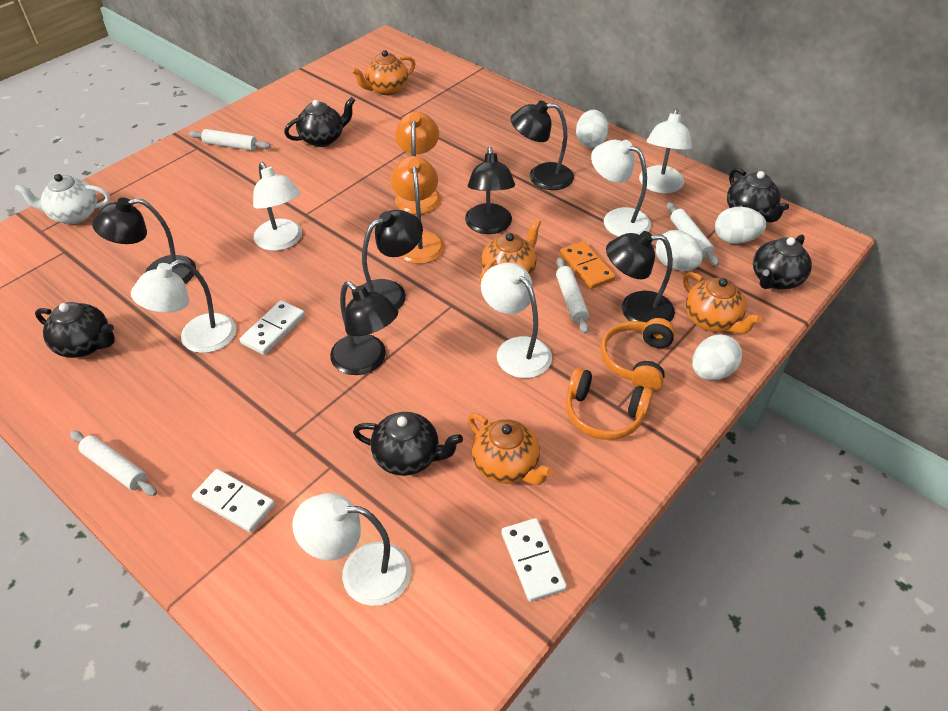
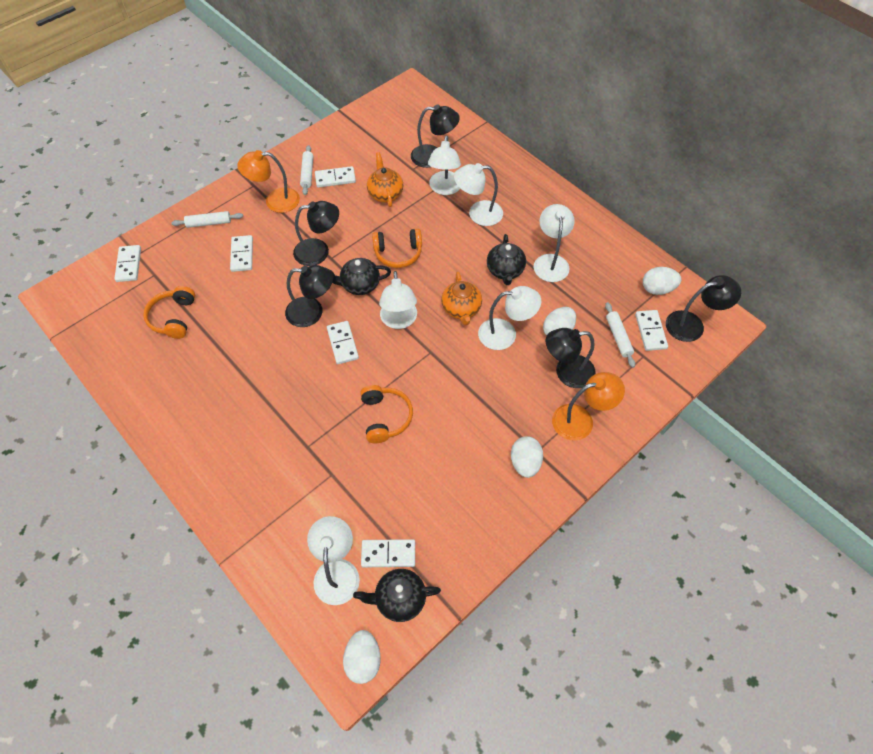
black lamp: 6 -> 5
black teapot: 5 -> 3
orange domino: 1 -> 0
orange headphones: 2 -> 3
orange teapot: 4 -> 2
white domino: 3 -> 6
white rolling pin: 4 -> 3
white teapot: 1 -> 0

